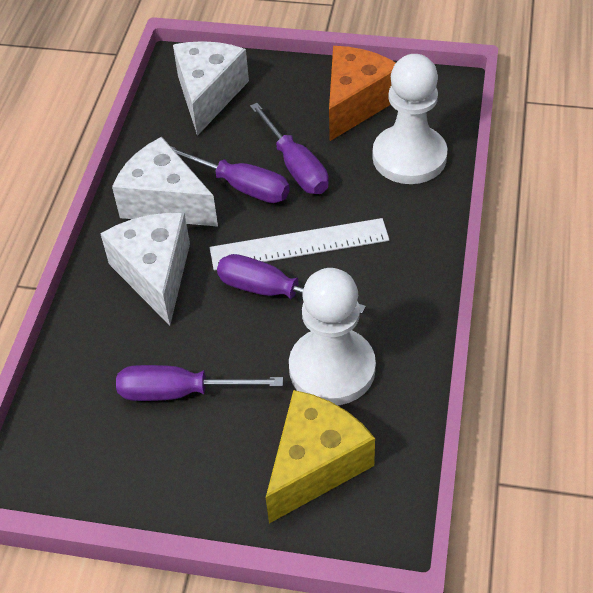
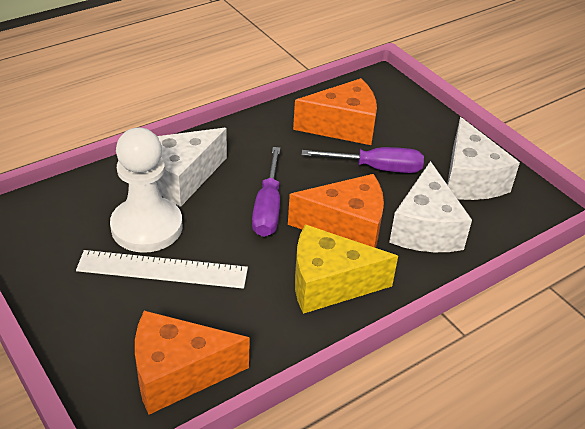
orange cheese: 1 -> 3
purple screwdriver: 4 -> 2
white pawn: 2 -> 1

